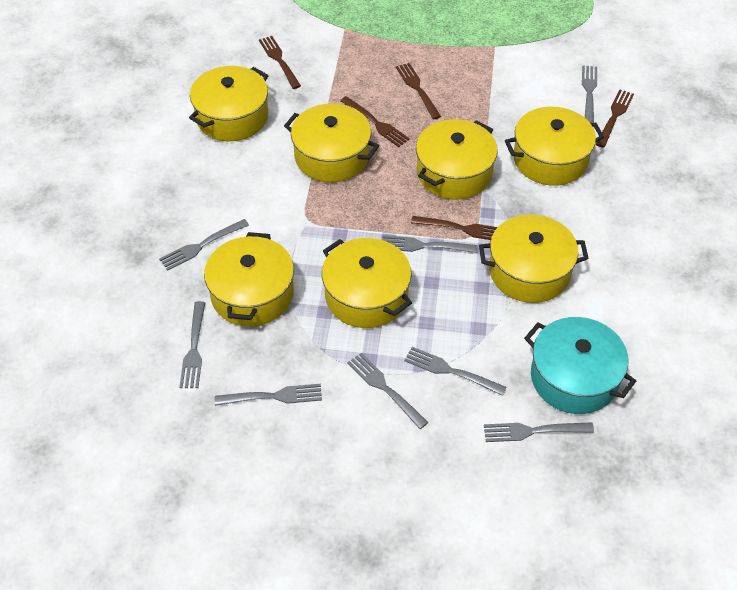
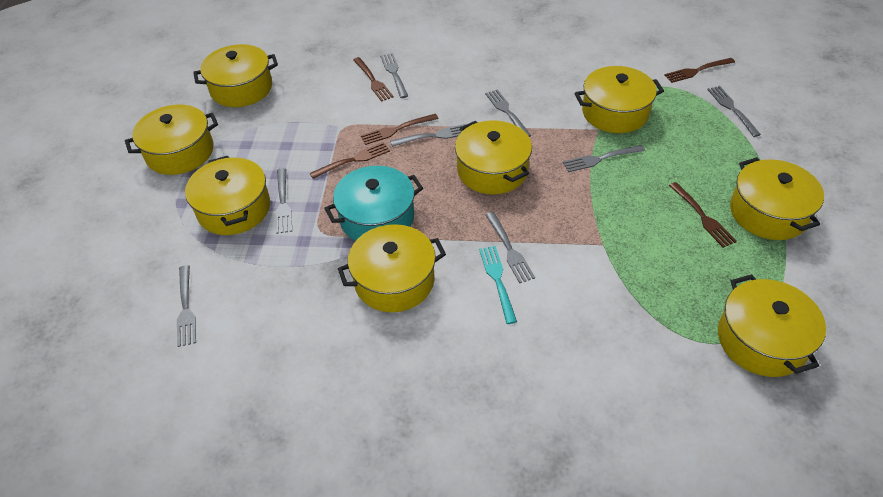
turquoise fork: 0 -> 1
yellow pot: 7 -> 8

